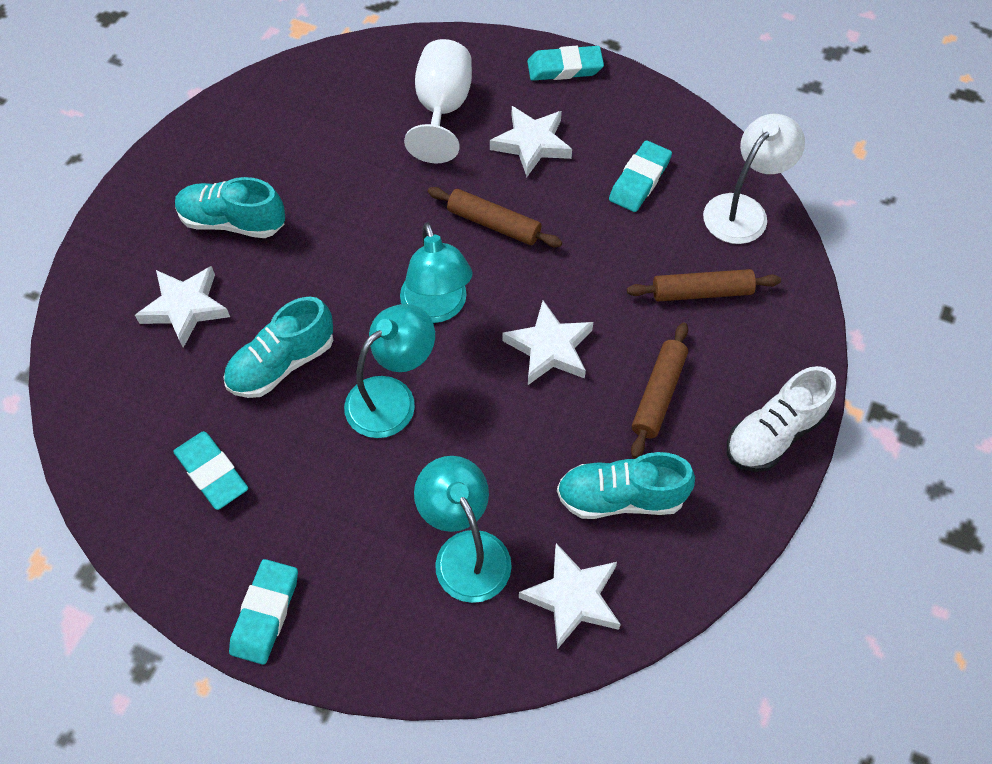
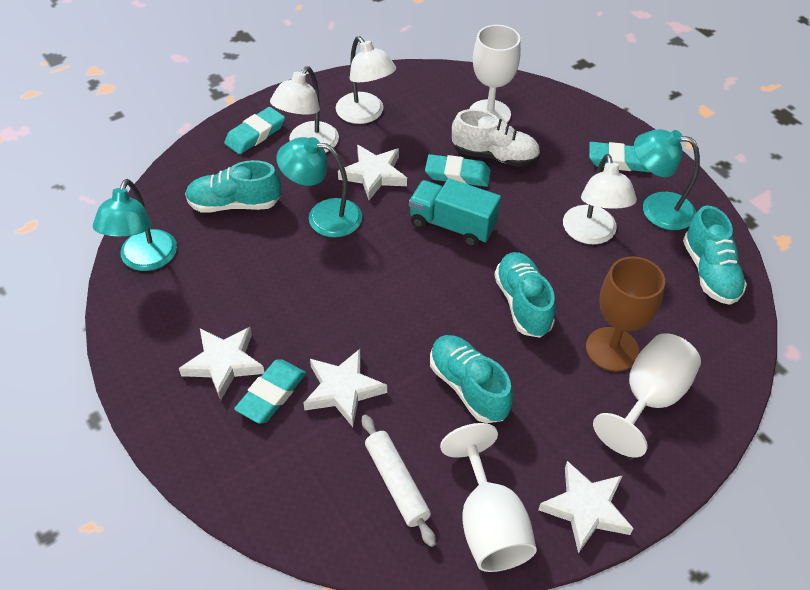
brown goblet: 0 -> 1
brown rolling pin: 3 -> 0
turquoise shoe: 3 -> 4
turquoise truck: 0 -> 1
white goblet: 1 -> 3
white lamp: 1 -> 3
white rolling pin: 0 -> 1

